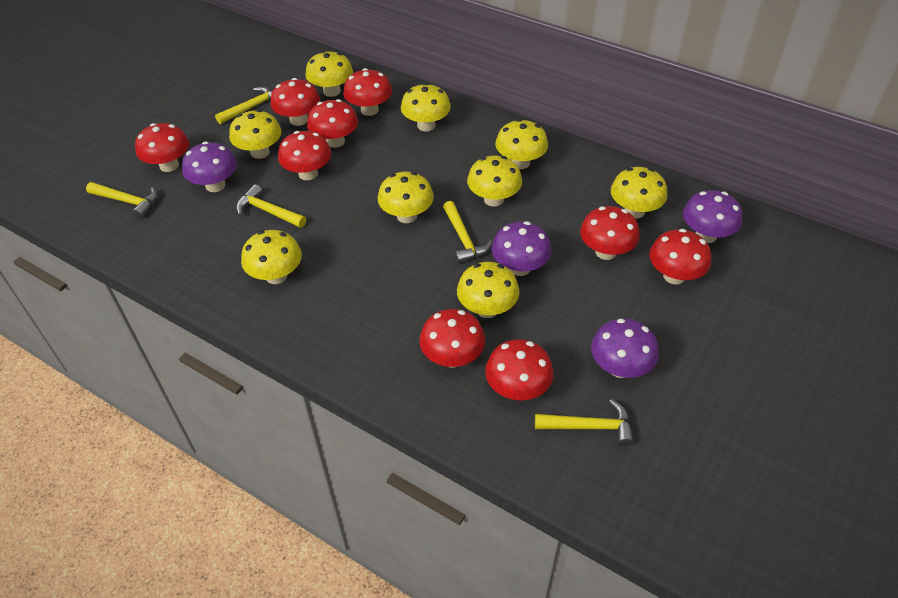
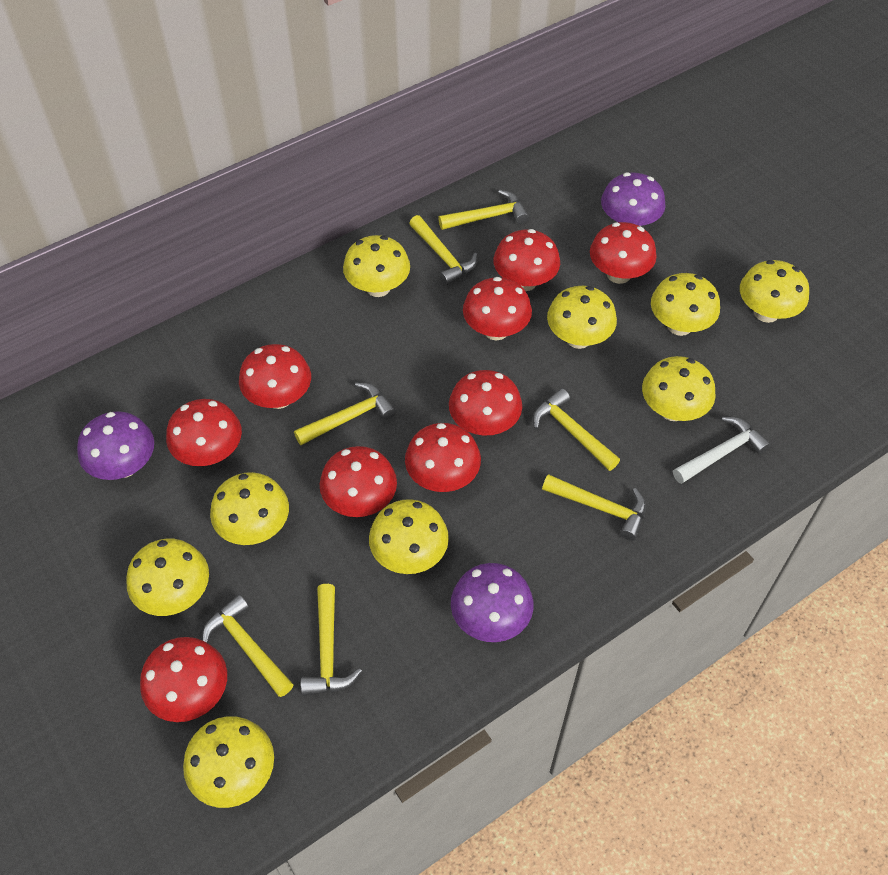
purple mushroom: 4 -> 3
white hammer: 0 -> 1
yellow hammer: 5 -> 7

